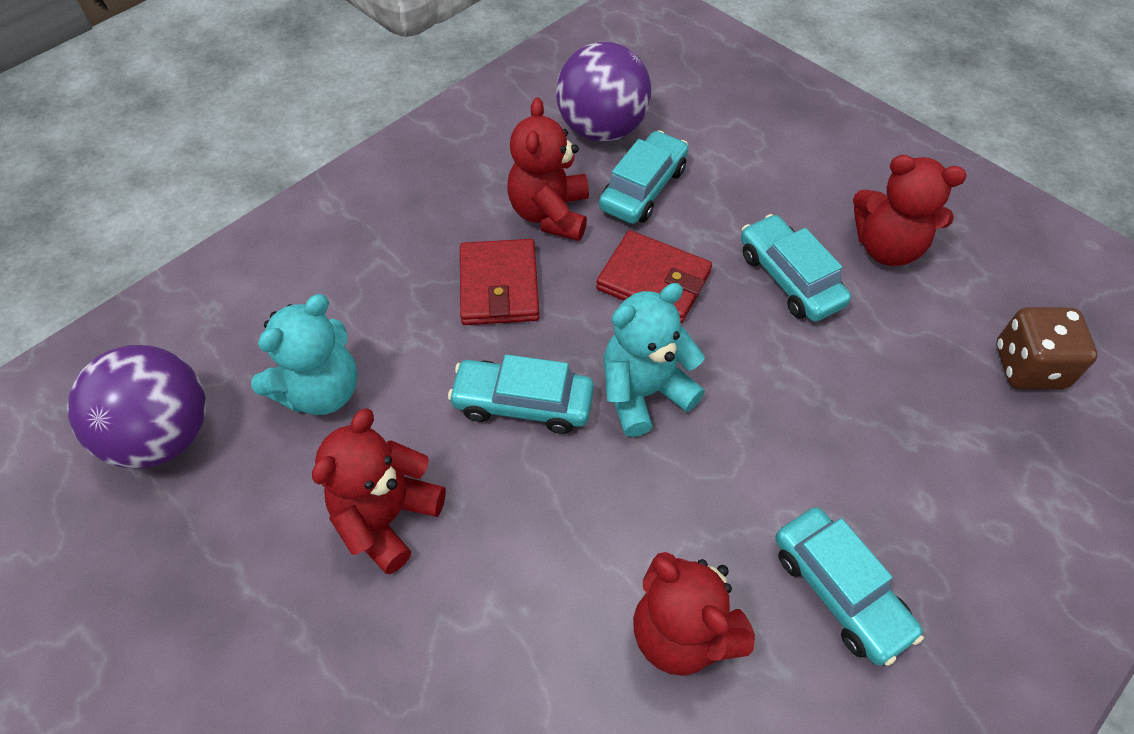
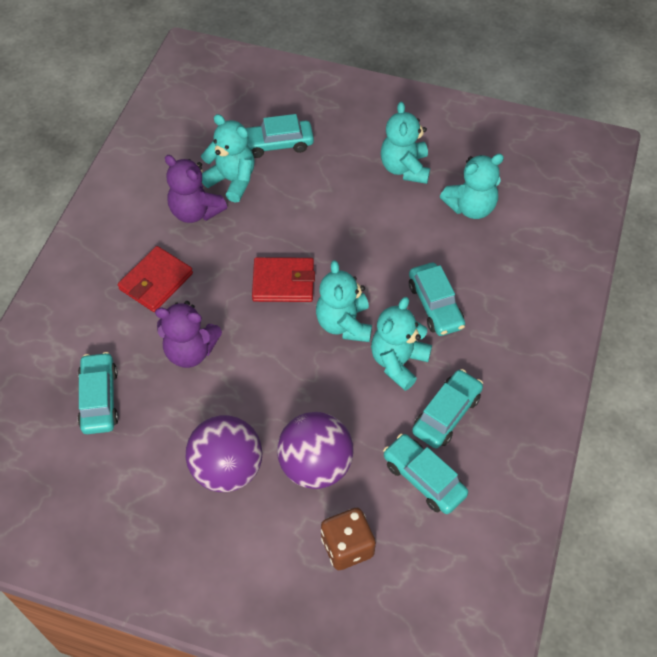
purple teddy bear: 0 -> 2
red teddy bear: 4 -> 0
turquoise car: 4 -> 5
turquoise teddy bear: 2 -> 5

